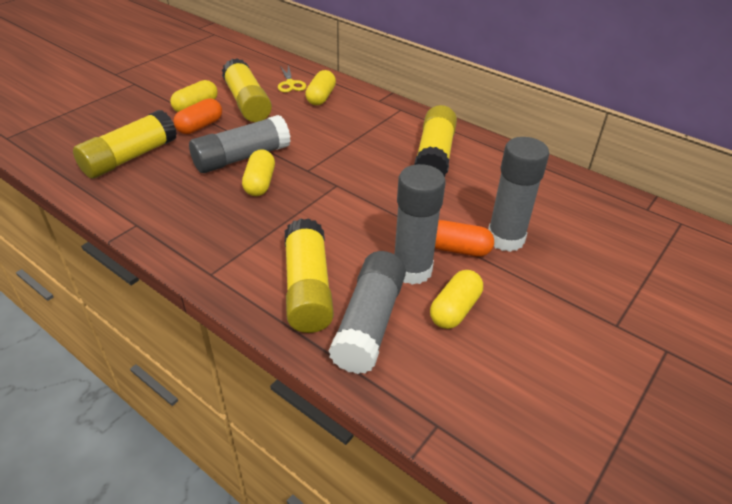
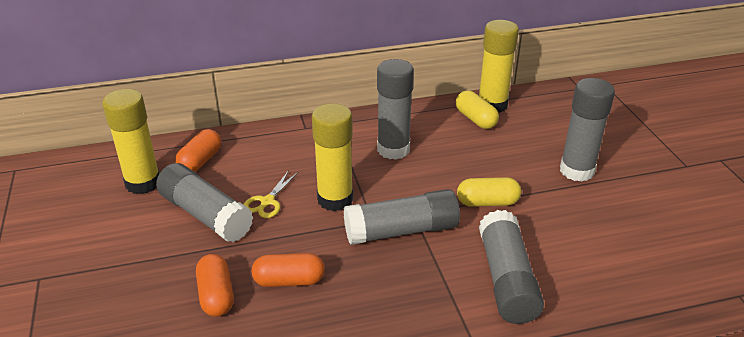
grey glue stick: 4 -> 5
orange capsule: 2 -> 3
yellow capsule: 4 -> 2
yellow glue stick: 4 -> 3

